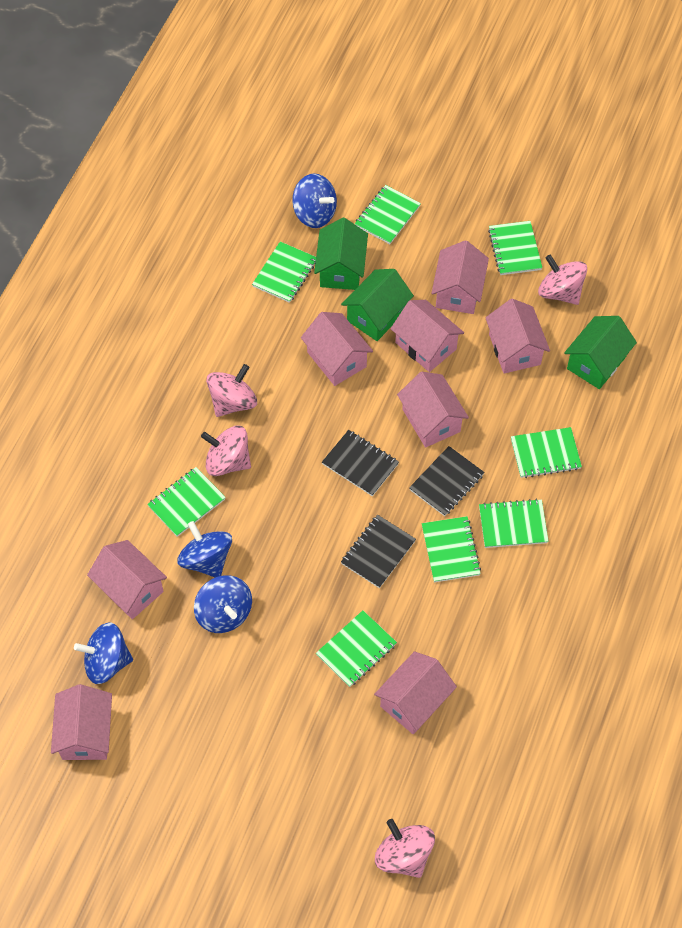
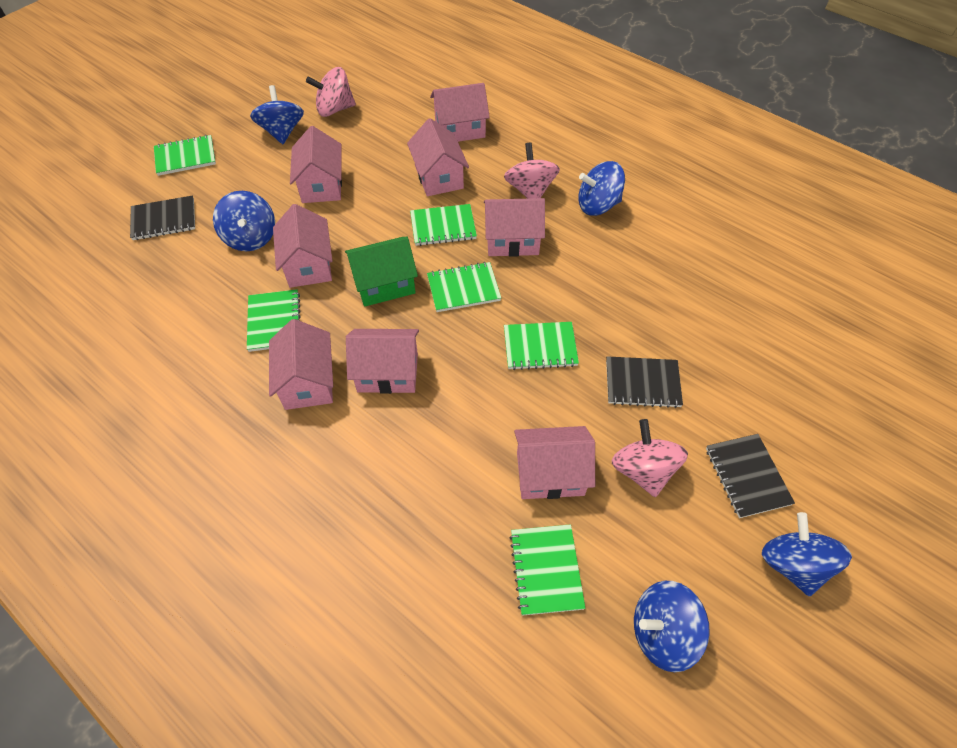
blue spinning top: 4 -> 5
green house: 3 -> 1
green notebook: 8 -> 6
pink spinning top: 4 -> 3

